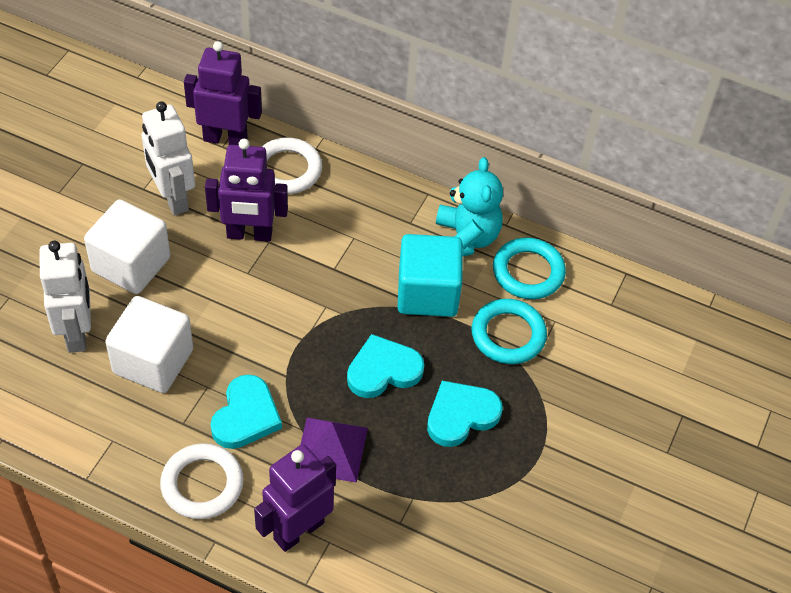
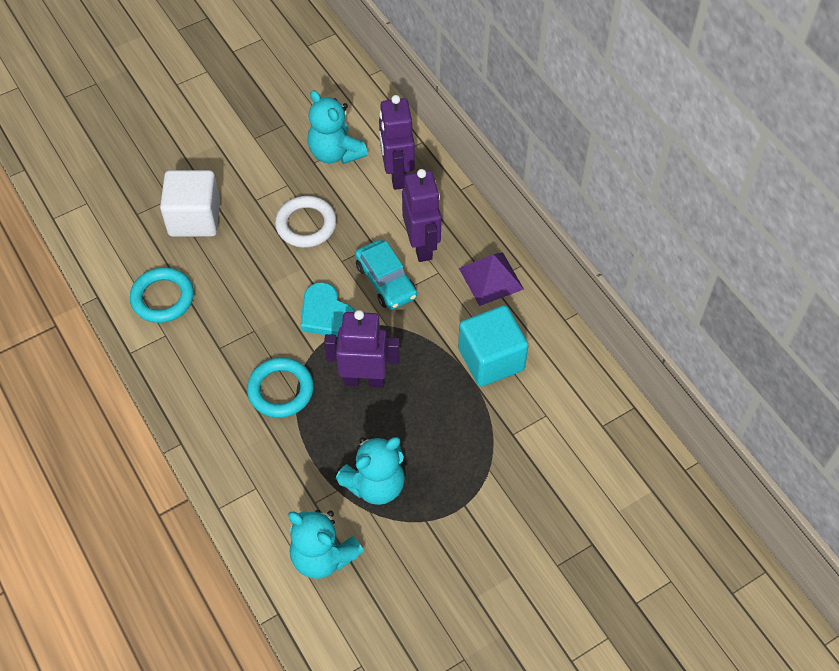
turquoise car: 0 -> 1
turquoise heart: 3 -> 1
turquoise teddy bear: 1 -> 3
white cube: 2 -> 1
white ring: 2 -> 1
white robot: 2 -> 0

